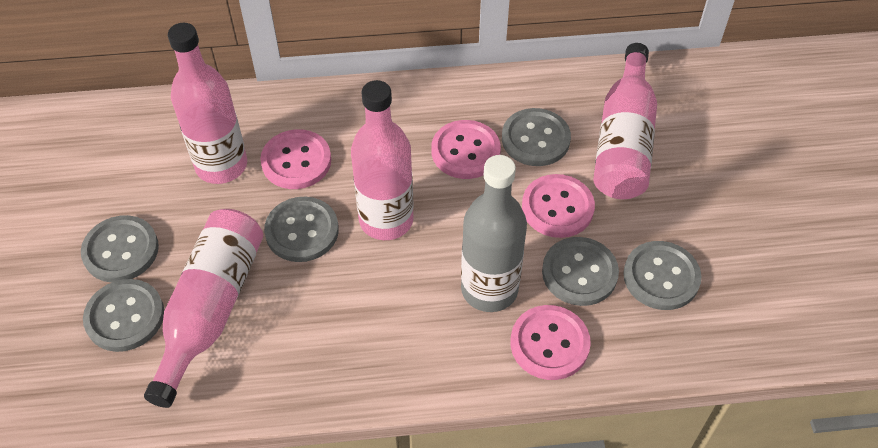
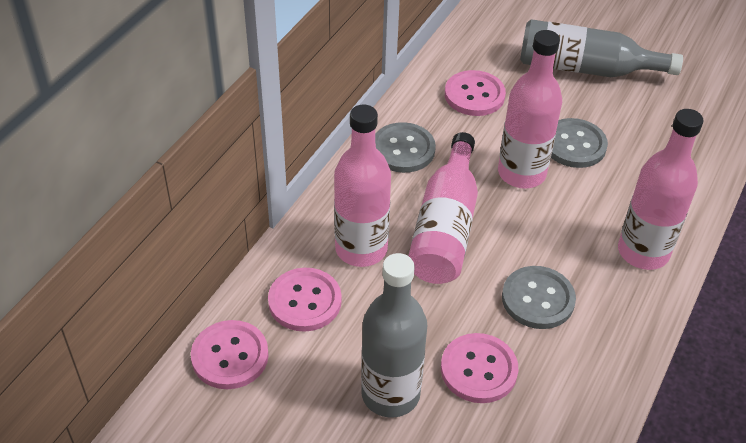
grey bottle: 1 -> 2
grey button: 6 -> 3

